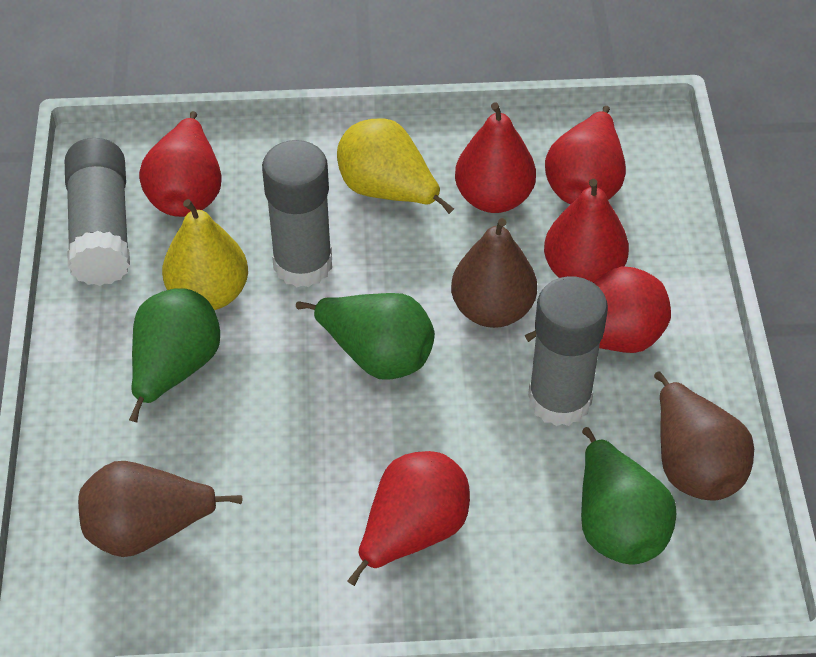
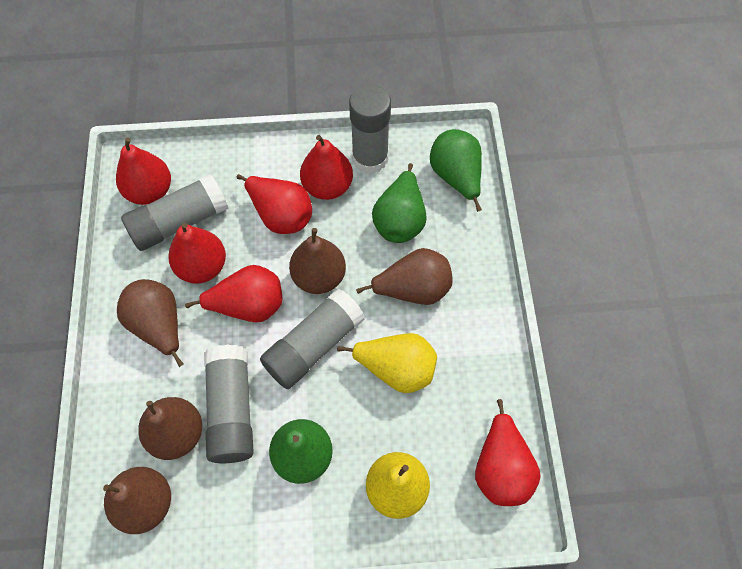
brown pear: 3 -> 5
grey glue stick: 3 -> 4

